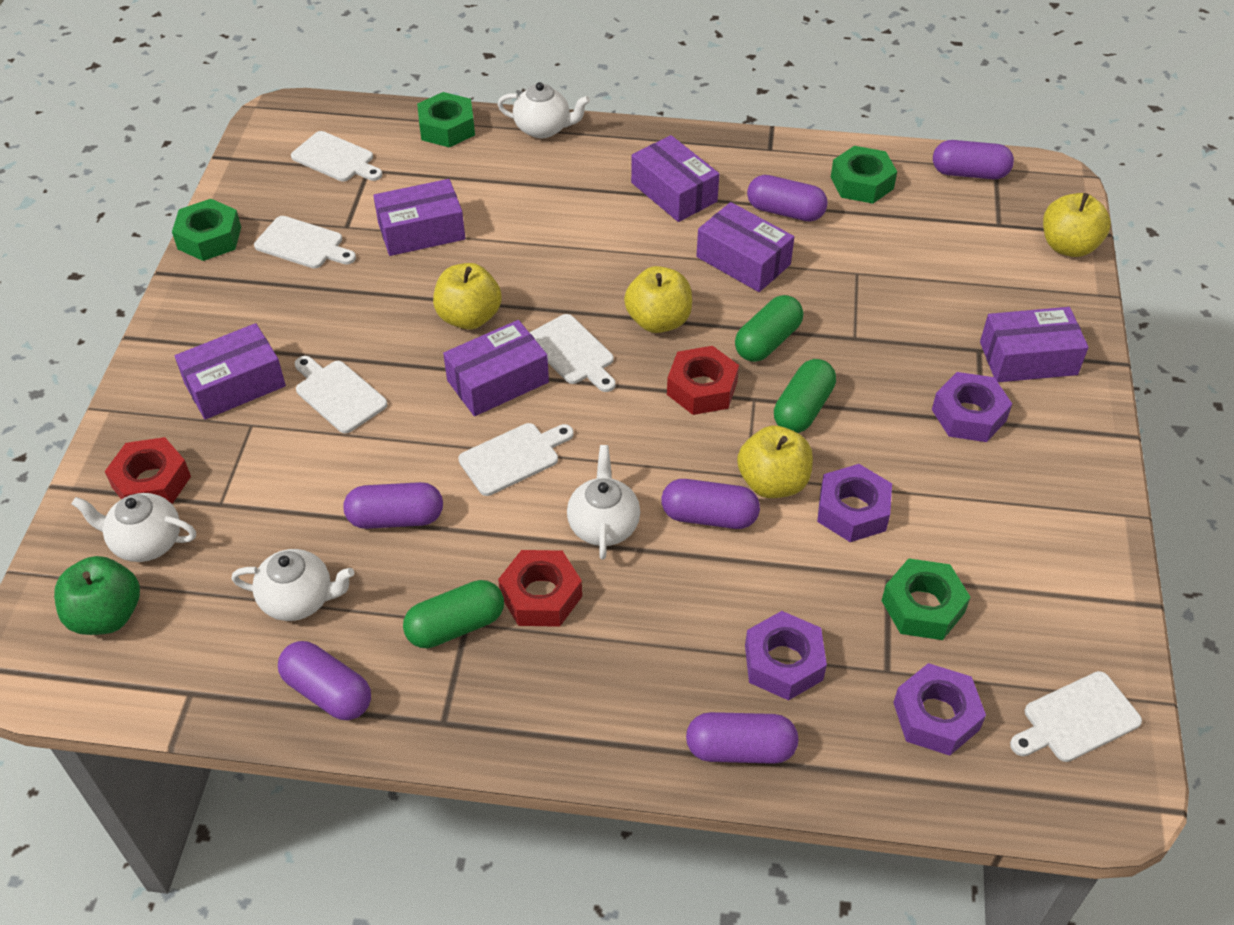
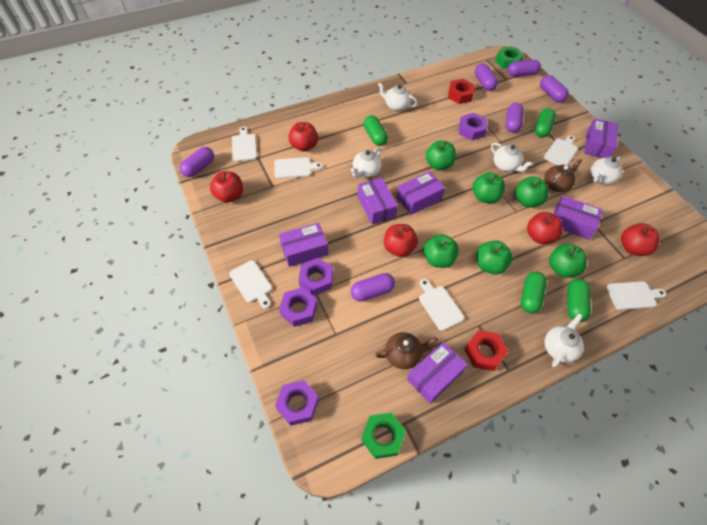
brown teapot: 0 -> 2
green apple: 1 -> 6
green capsule: 3 -> 4
green nut: 4 -> 2
red apple: 0 -> 5
red nut: 3 -> 2
white teapot: 4 -> 5
yellow apple: 4 -> 0

